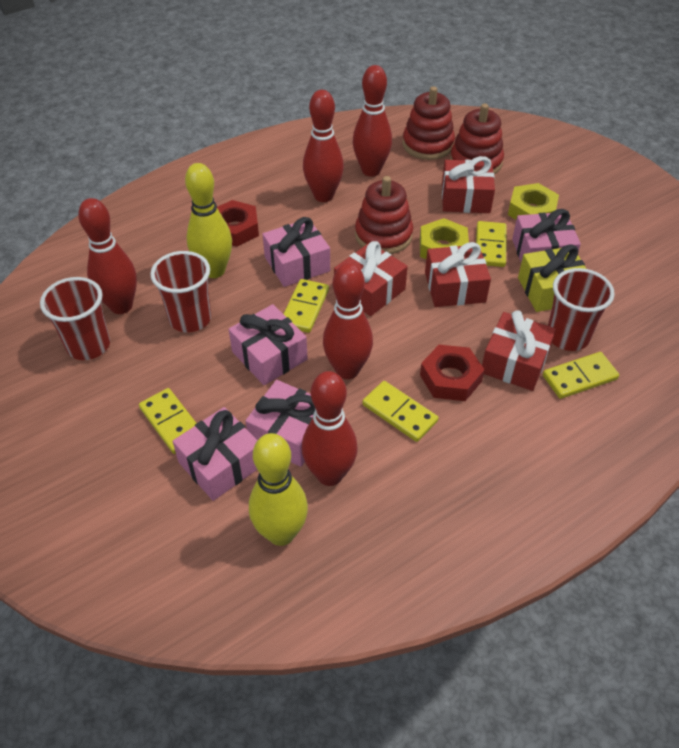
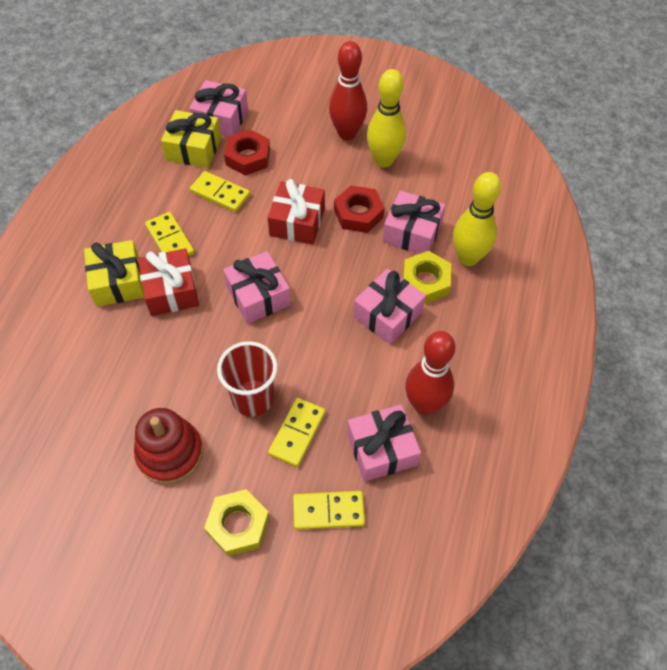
red bowling pin: 5 -> 2
red cup: 3 -> 1
red gift: 4 -> 2
red stacking toy: 3 -> 1
yellow domino: 5 -> 4
yellow gift: 1 -> 2

